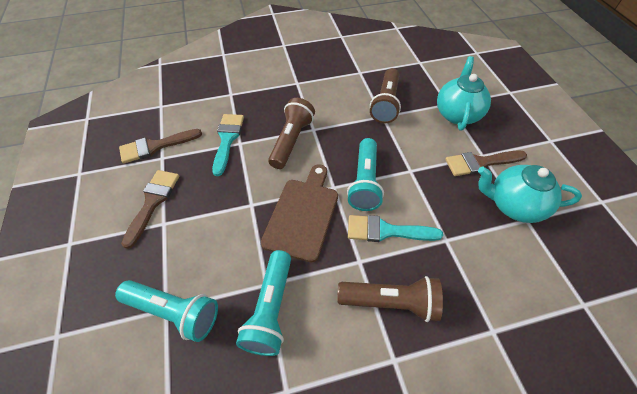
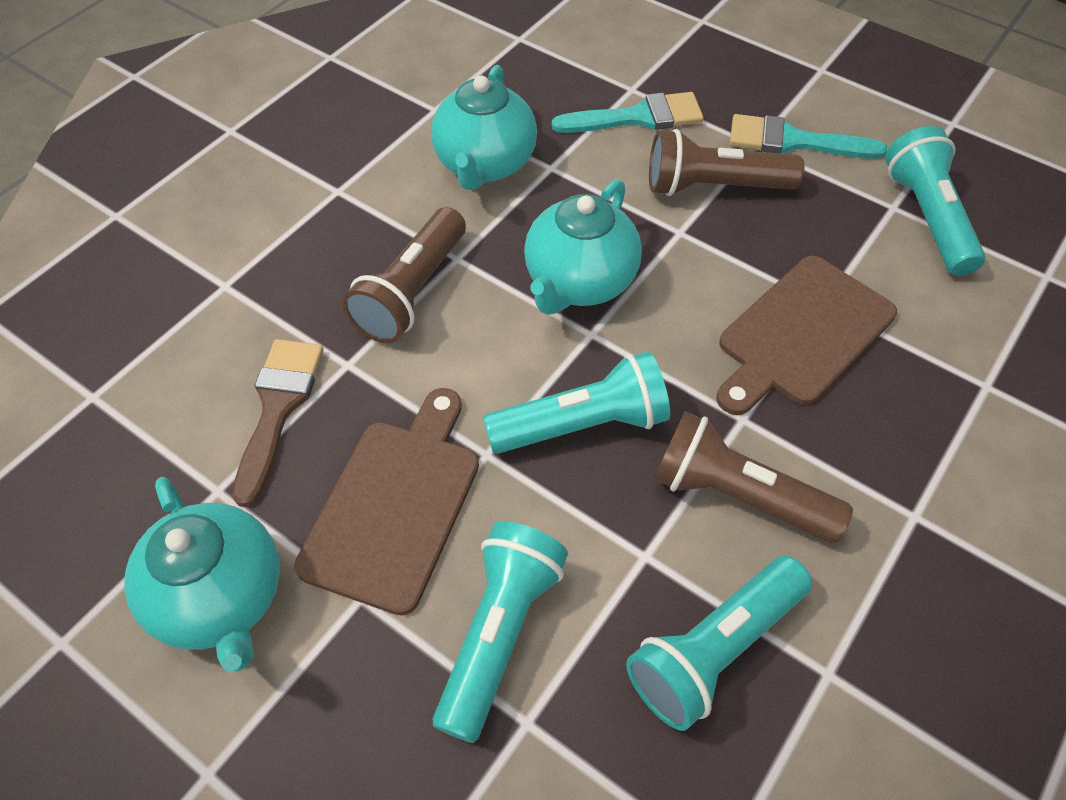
brown brush: 3 -> 1
brown cutting board: 1 -> 2
turquoise flashlight: 3 -> 4
turquoise teapot: 2 -> 3

